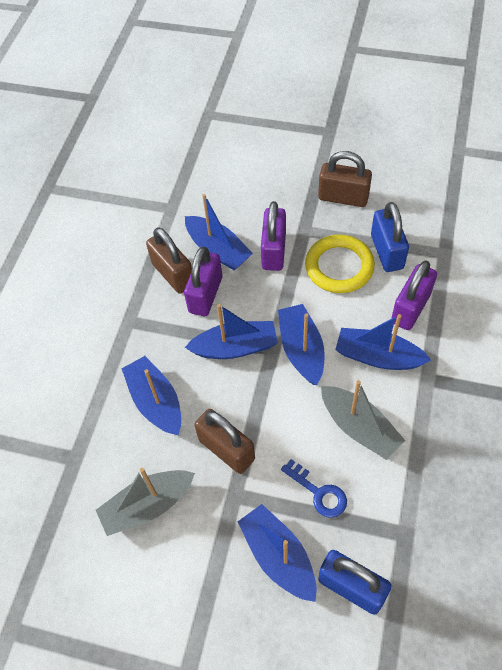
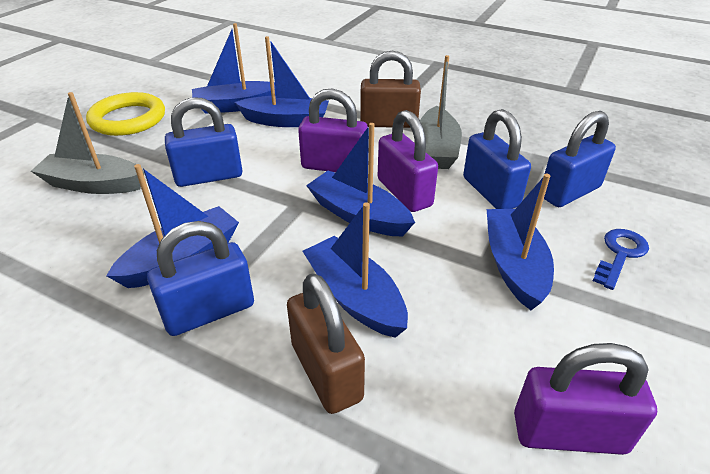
blue padlock: 2 -> 4
brown padlock: 3 -> 2

